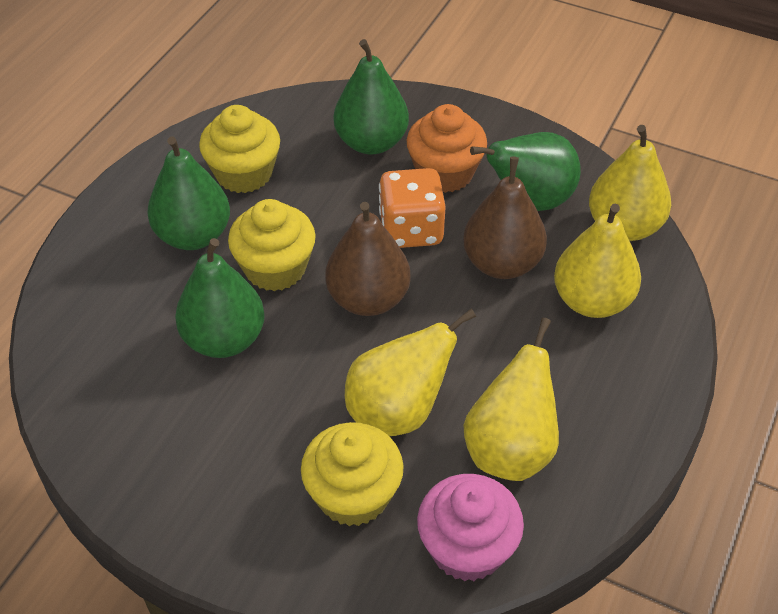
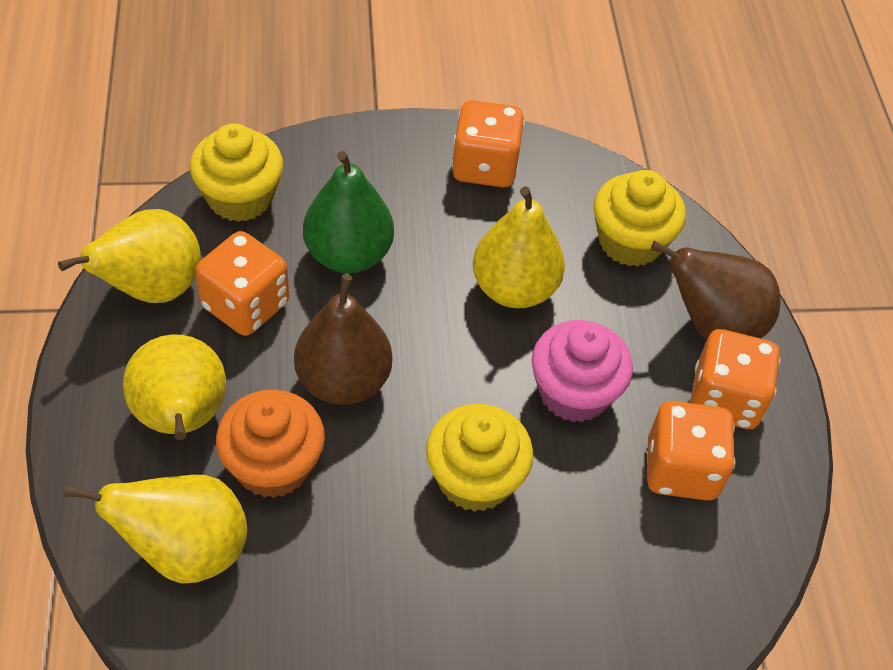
green pear: 4 -> 1
orange dice: 1 -> 4

